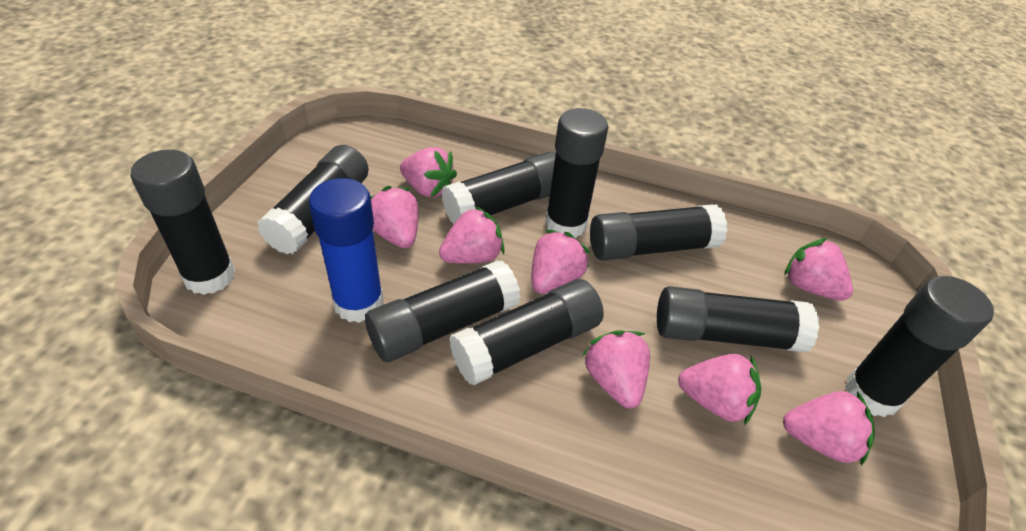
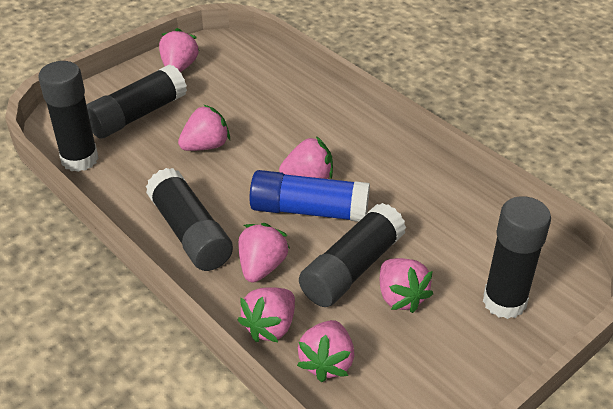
black glue stick: 9 -> 5
pink strawberry: 8 -> 7

